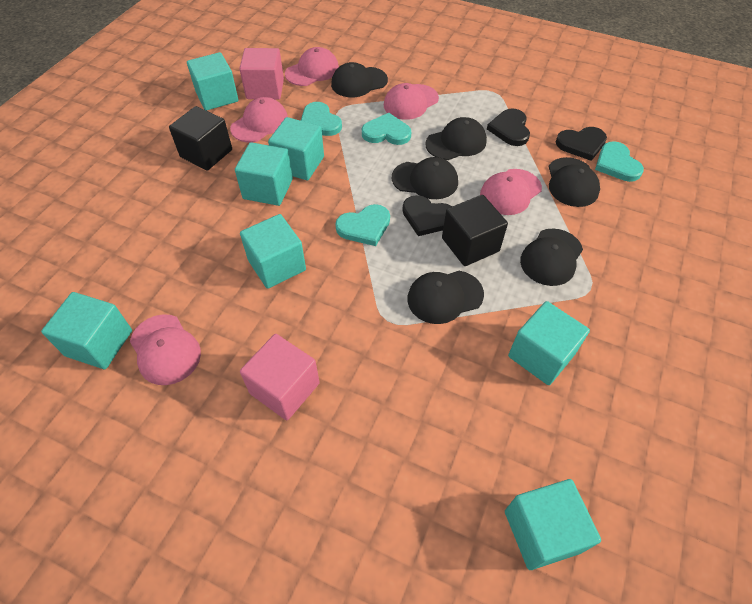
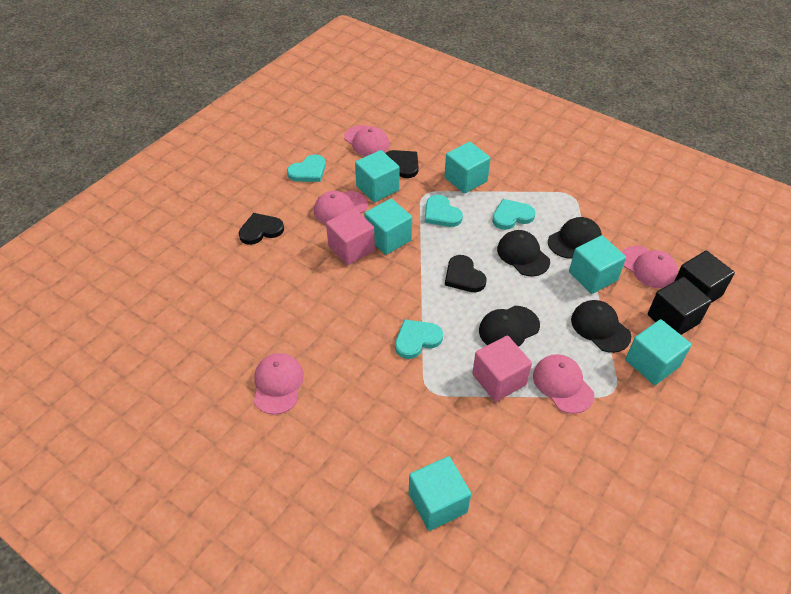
black cap: 6 -> 4
turquoise cube: 7 -> 6

